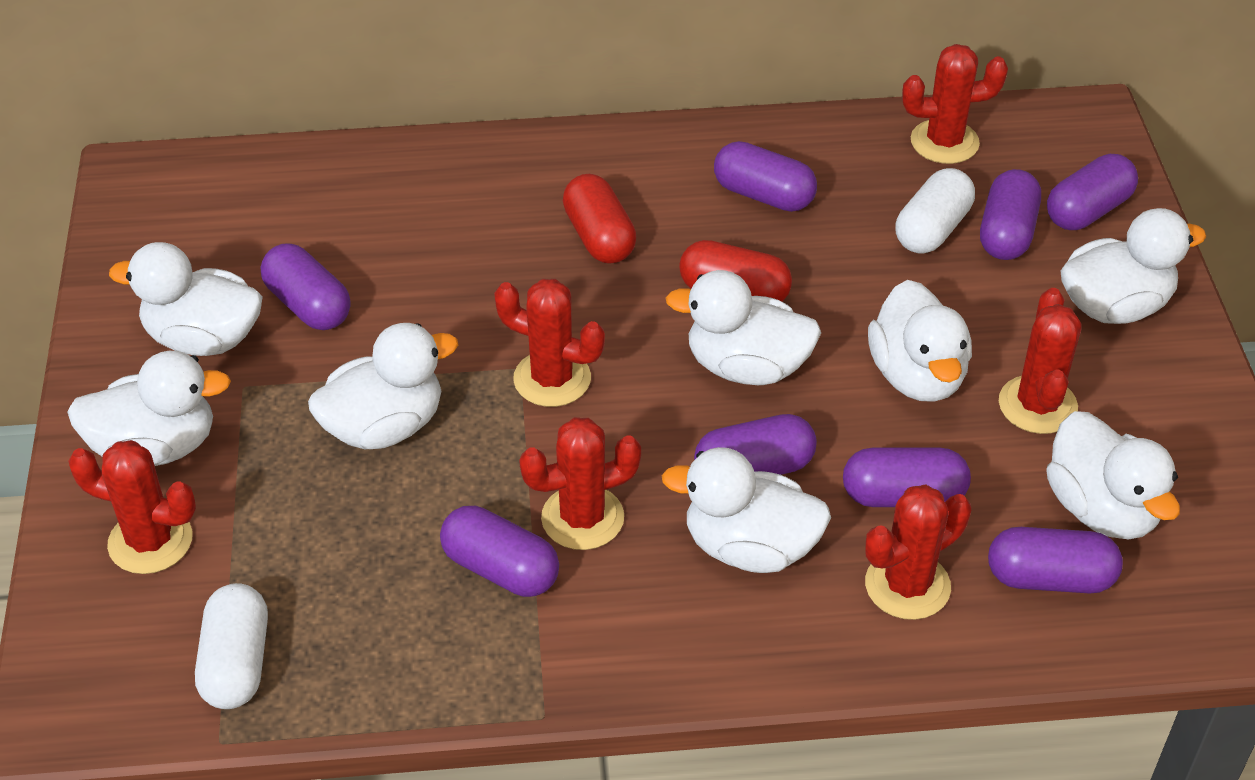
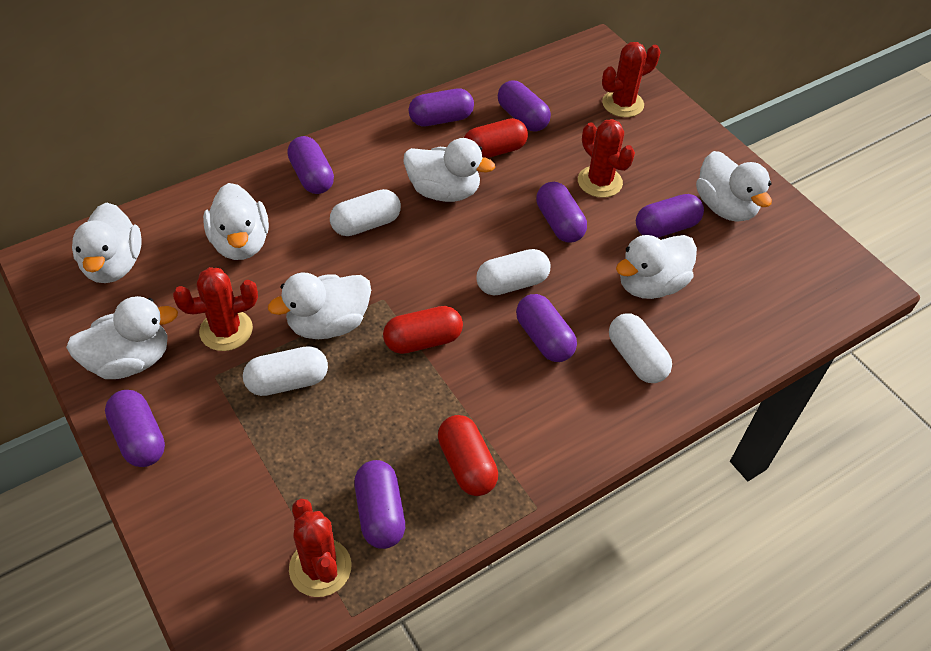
red cactus: 6 -> 4
red capsule: 2 -> 3
white capsule: 2 -> 4
white duck: 8 -> 7

